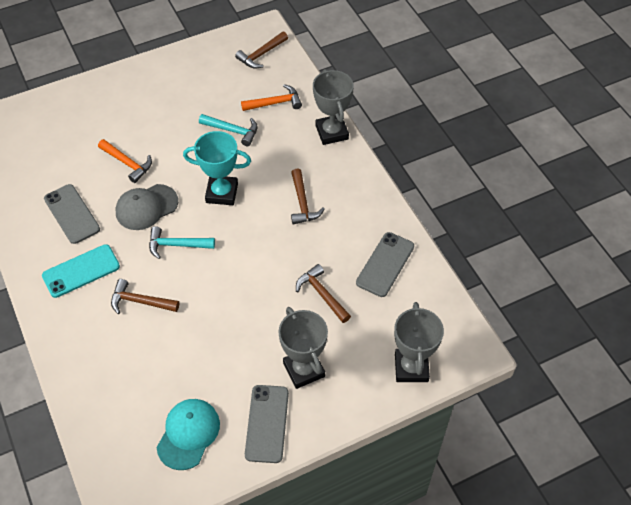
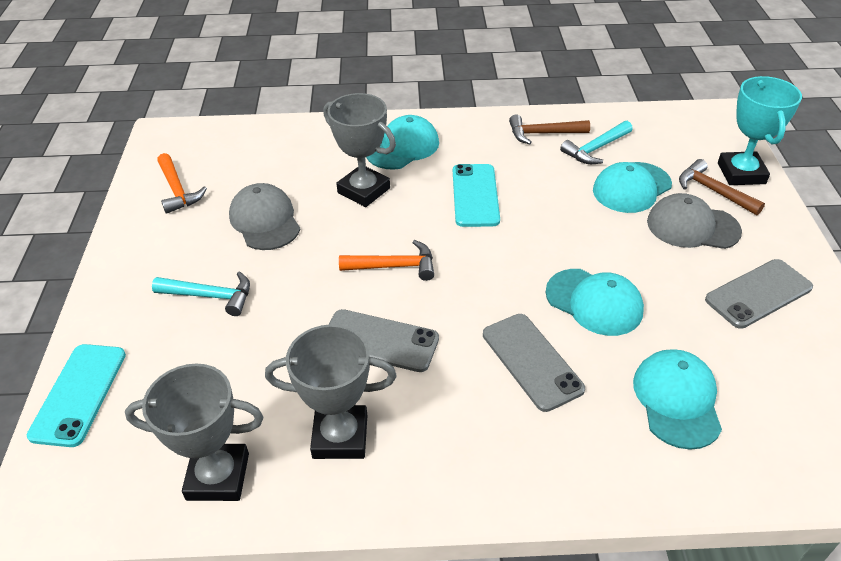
brown hammer: 4 -> 2
grey cap: 1 -> 2
turquoise cap: 1 -> 4
turquoise phone: 1 -> 2

